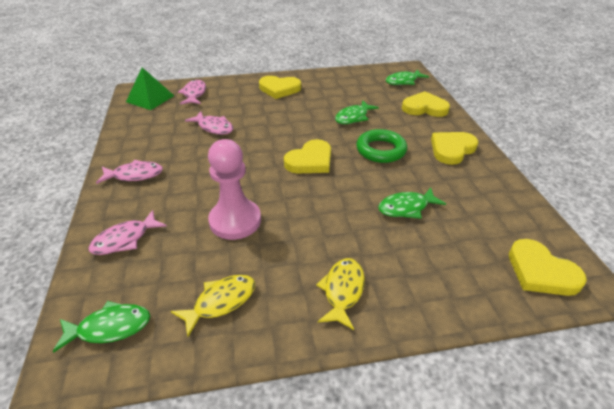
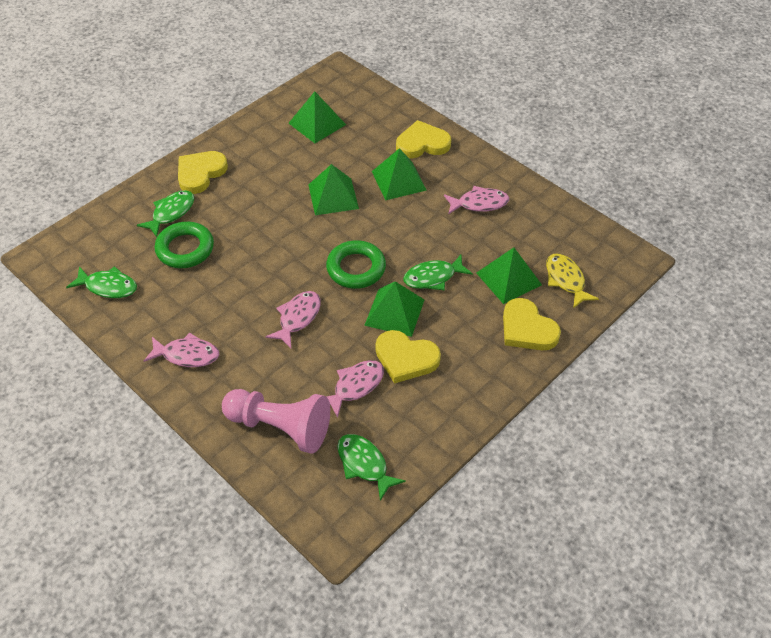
green pyramid: 1 -> 5
green ring: 1 -> 2
yellow fish: 2 -> 1
yellow heart: 5 -> 4

